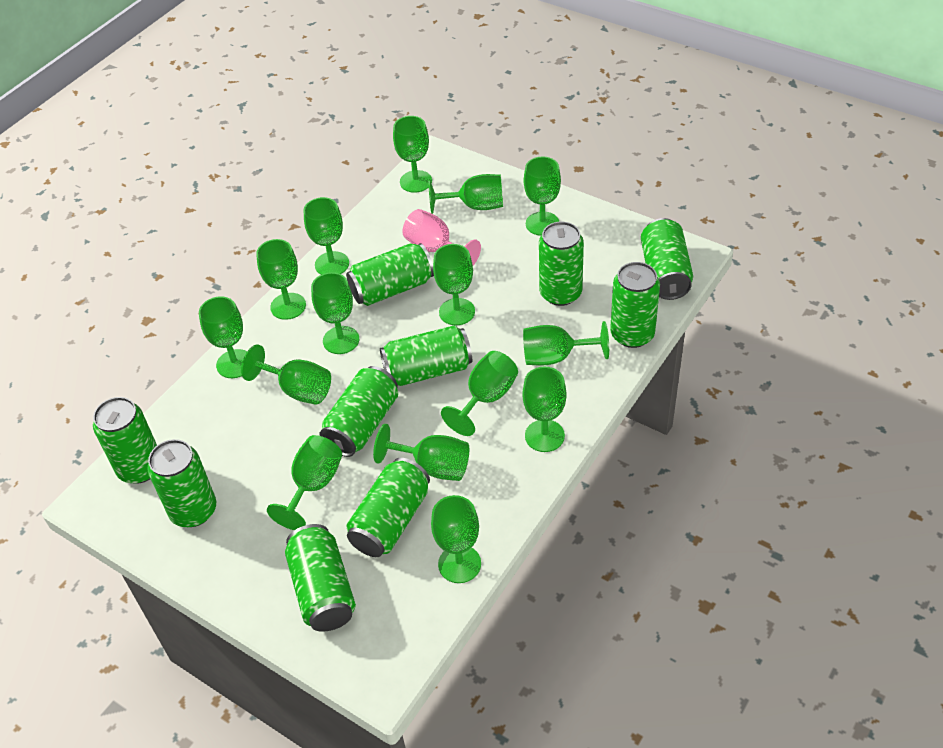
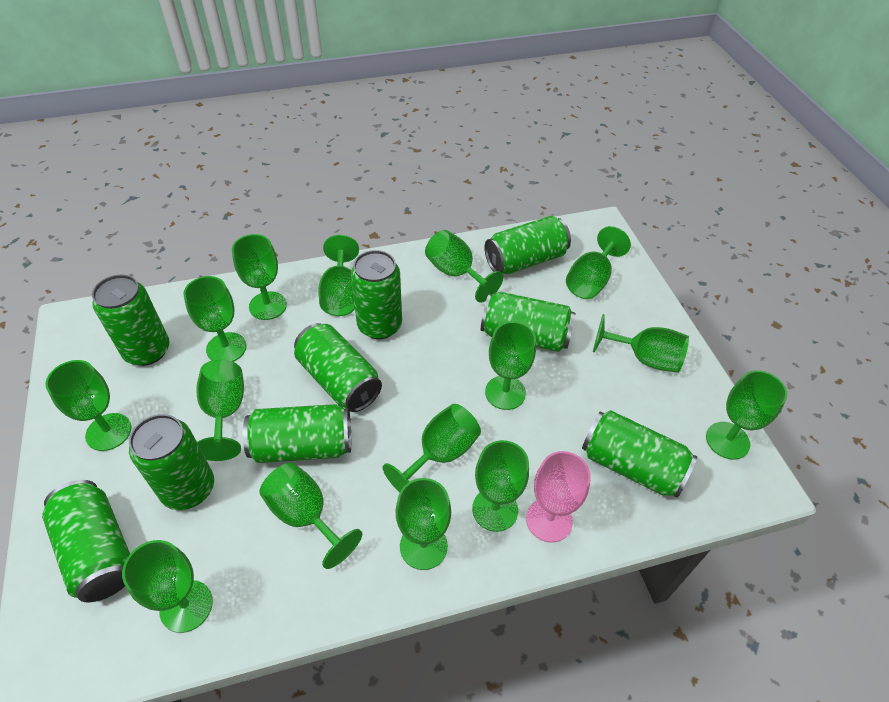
green can: 10 -> 9

